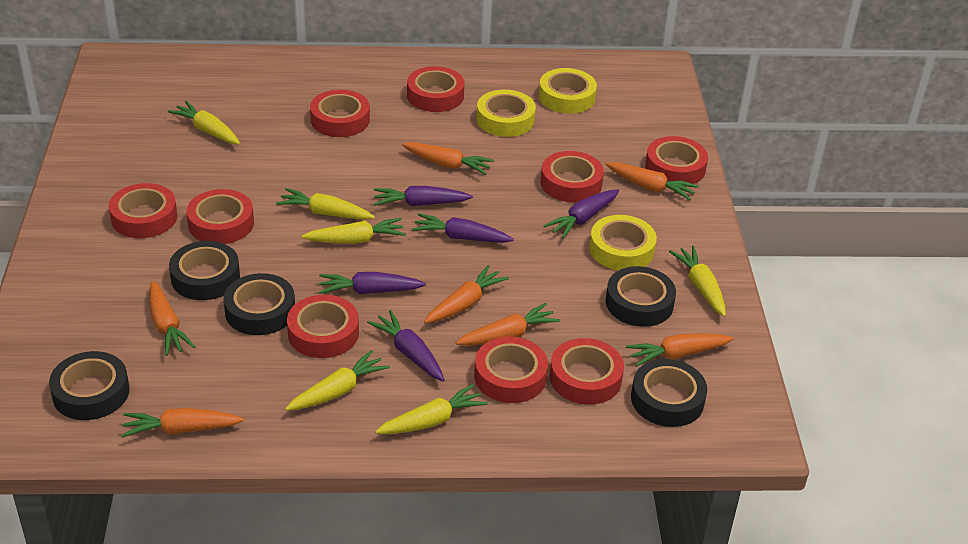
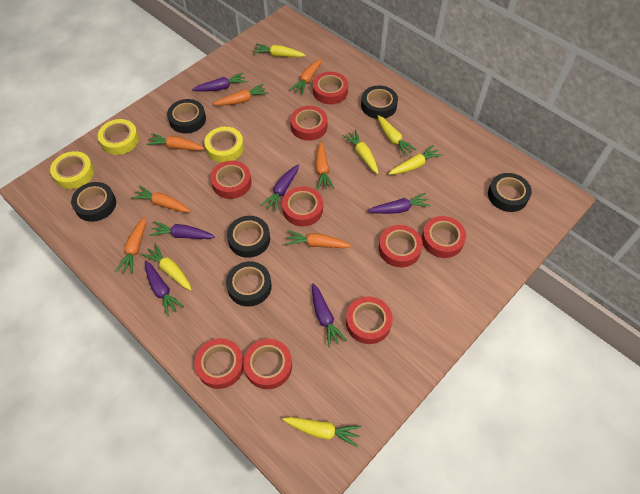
black tape: 5 -> 6
purple carrot: 5 -> 6

